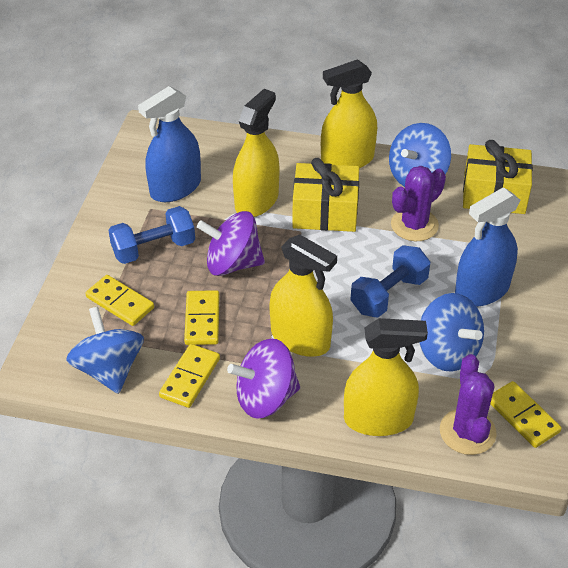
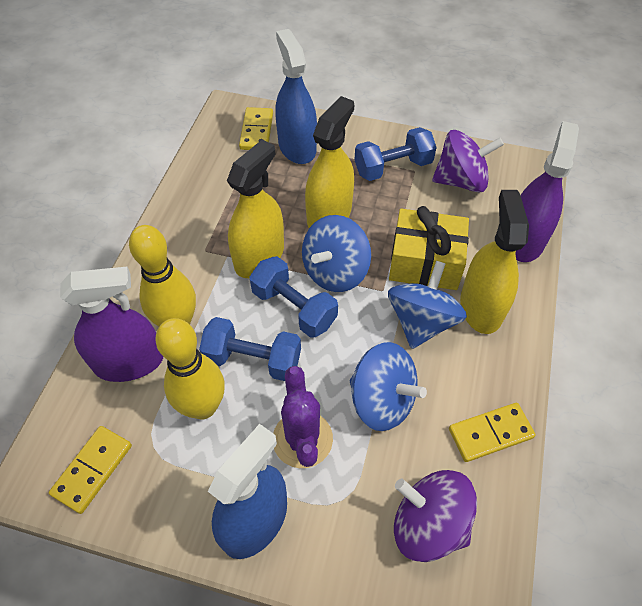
blue dumbbell: 2 -> 3
purple cactus: 2 -> 1
purple spray bottle: 0 -> 2
yellow bowling pin: 0 -> 2
yellow domino: 4 -> 3
yellow gift: 2 -> 1
yellow spray bottle: 4 -> 3

